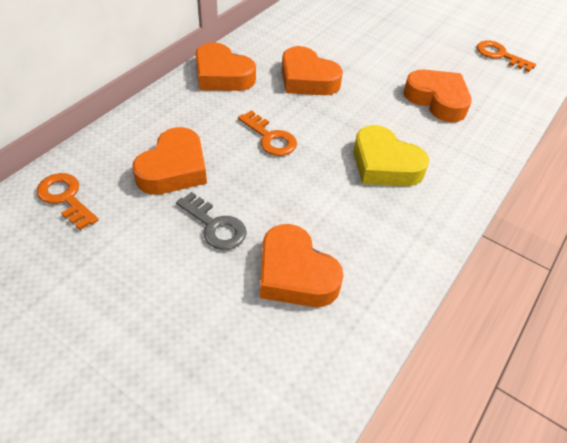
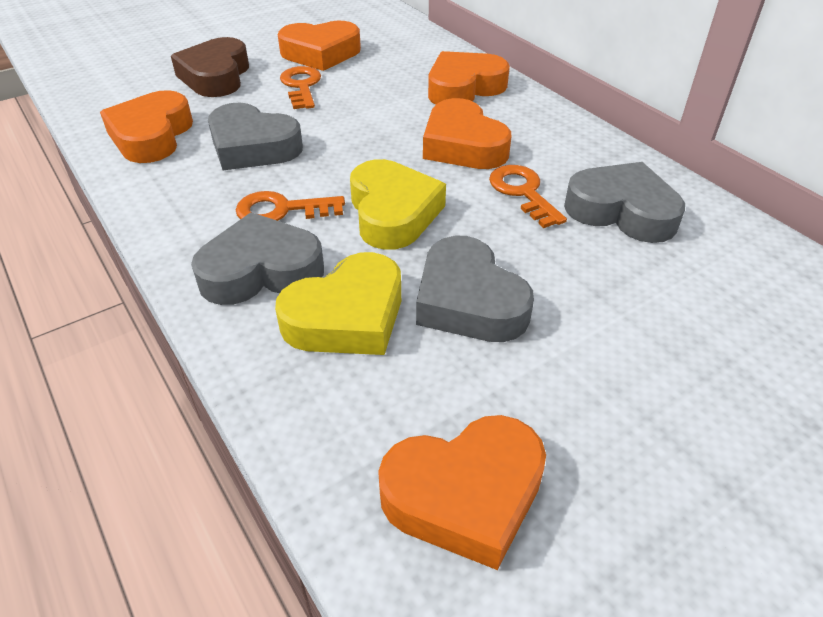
brown heart: 0 -> 1
grey heart: 0 -> 4
grey key: 1 -> 0
yellow heart: 1 -> 2

